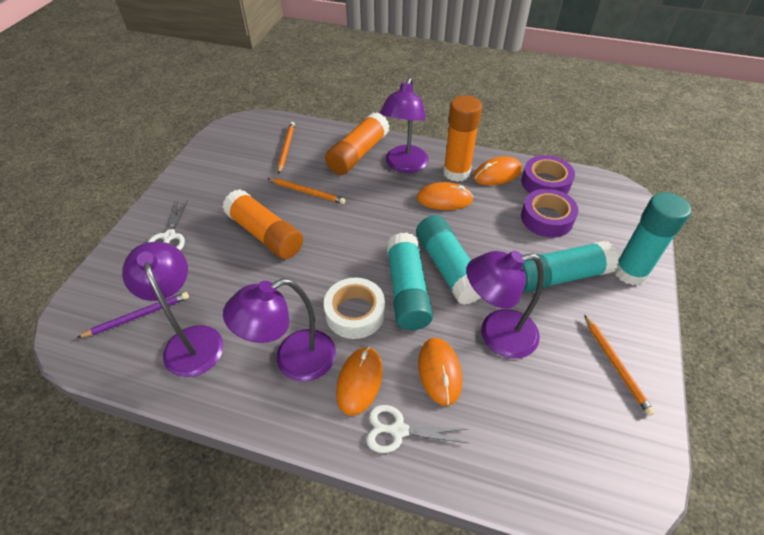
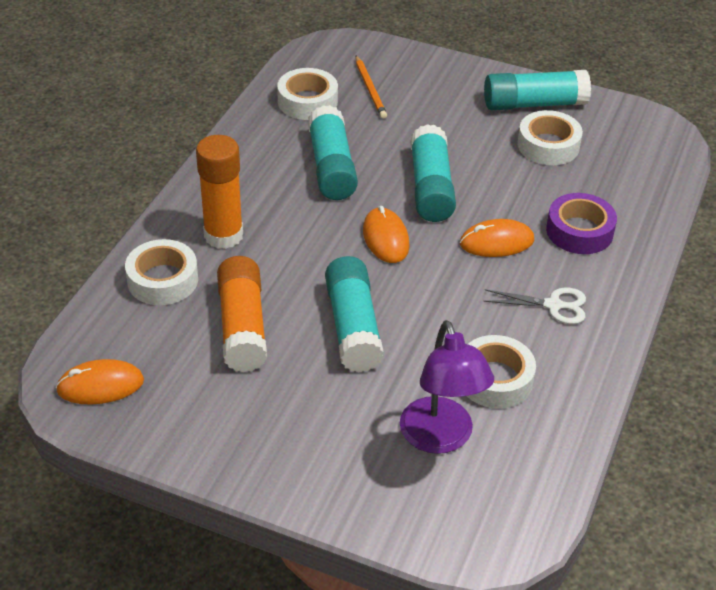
orange glue stick: 3 -> 2
orange mouse: 4 -> 3
orange pencil: 3 -> 1
purple lamp: 4 -> 1
purple pencil: 1 -> 0
purple tape: 2 -> 1
white scissors: 2 -> 1
white tape: 1 -> 4

